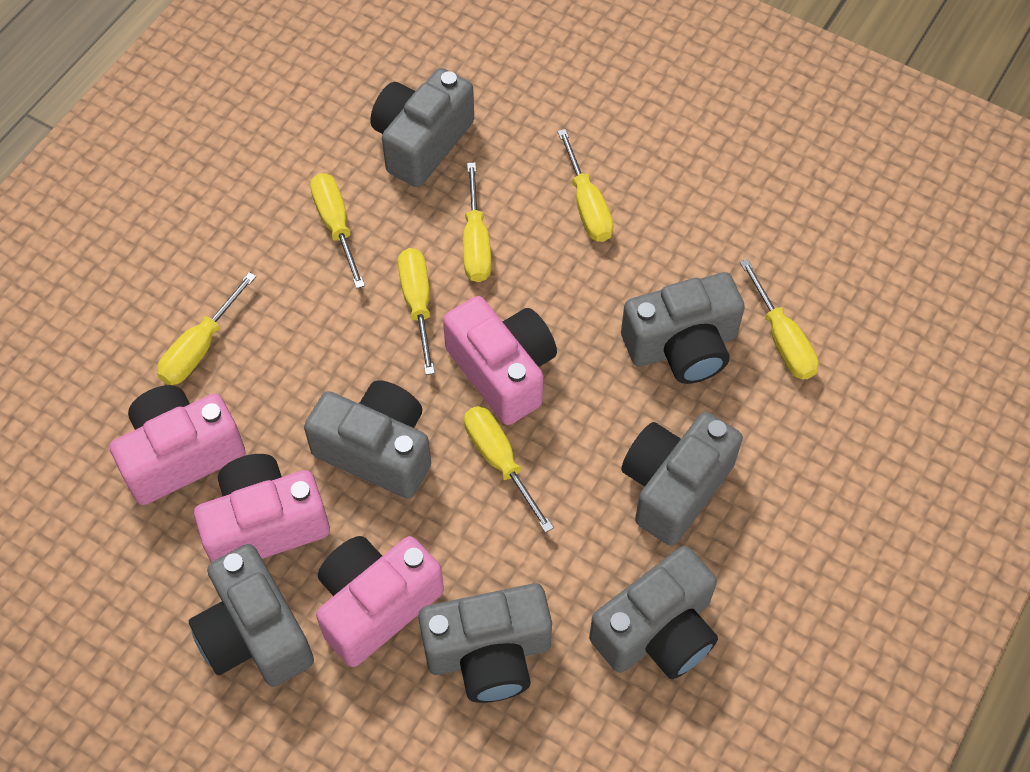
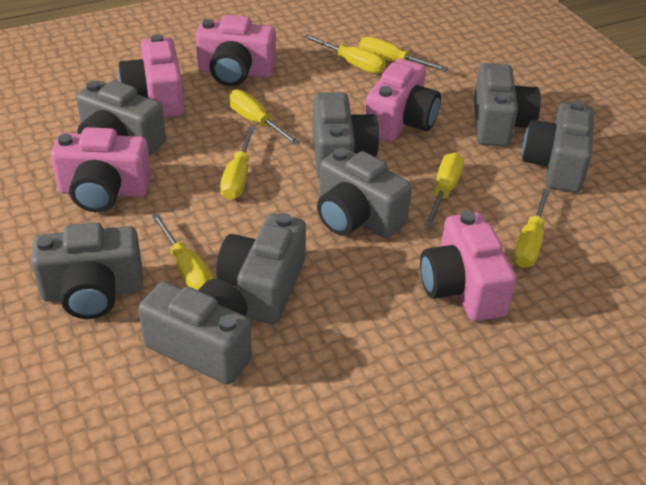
grey camera: 7 -> 8
pink camera: 4 -> 5

